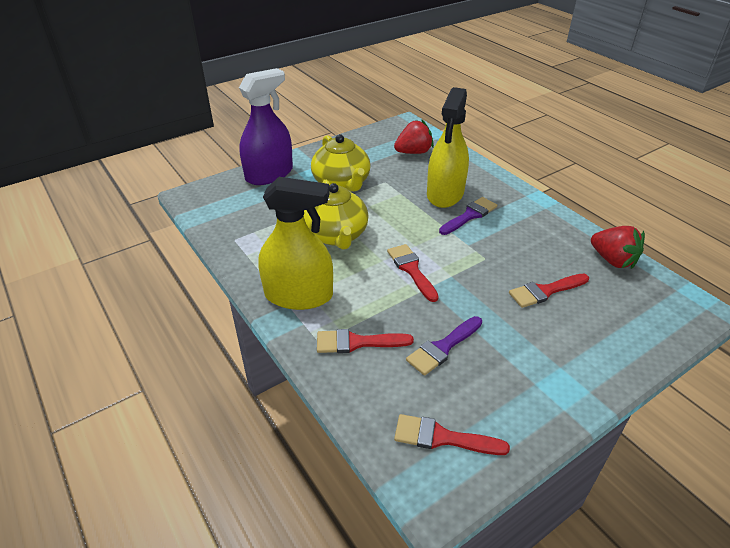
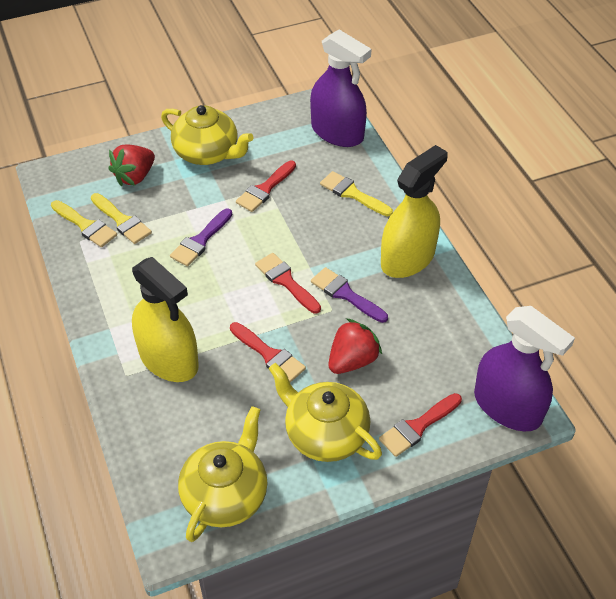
purple spray bottle: 1 -> 2
yellow brush: 0 -> 3
yellow teapot: 2 -> 3

